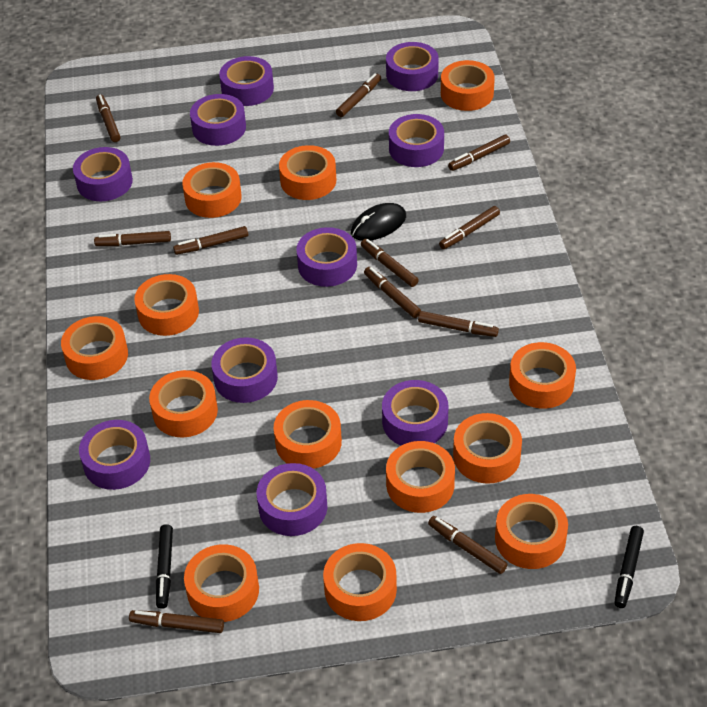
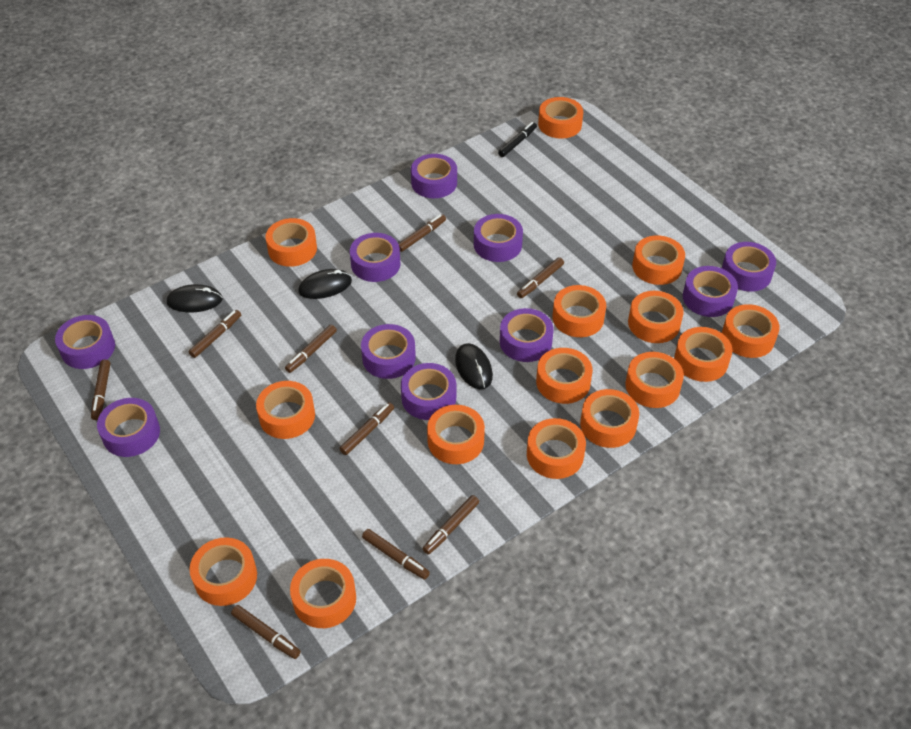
black marker: 2 -> 1
black mouse: 1 -> 3
brown marker: 11 -> 9
orange tape: 13 -> 15

